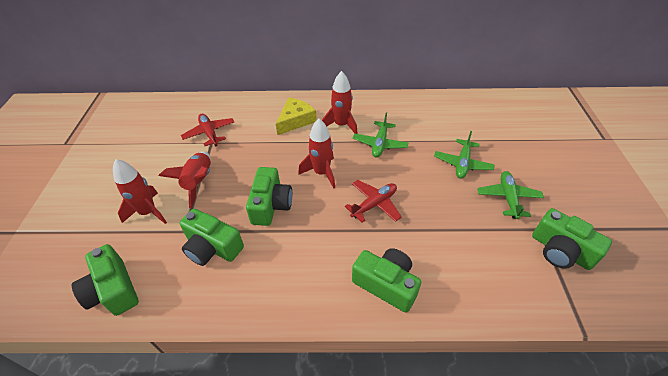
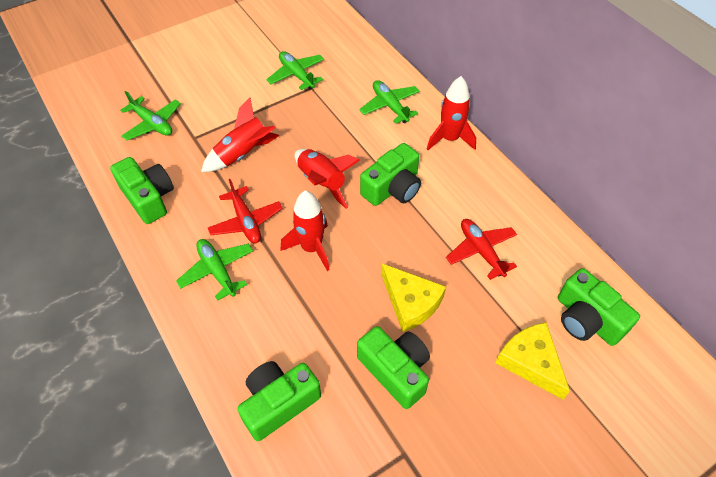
green plane: 3 -> 4
yellow cheese: 1 -> 2

